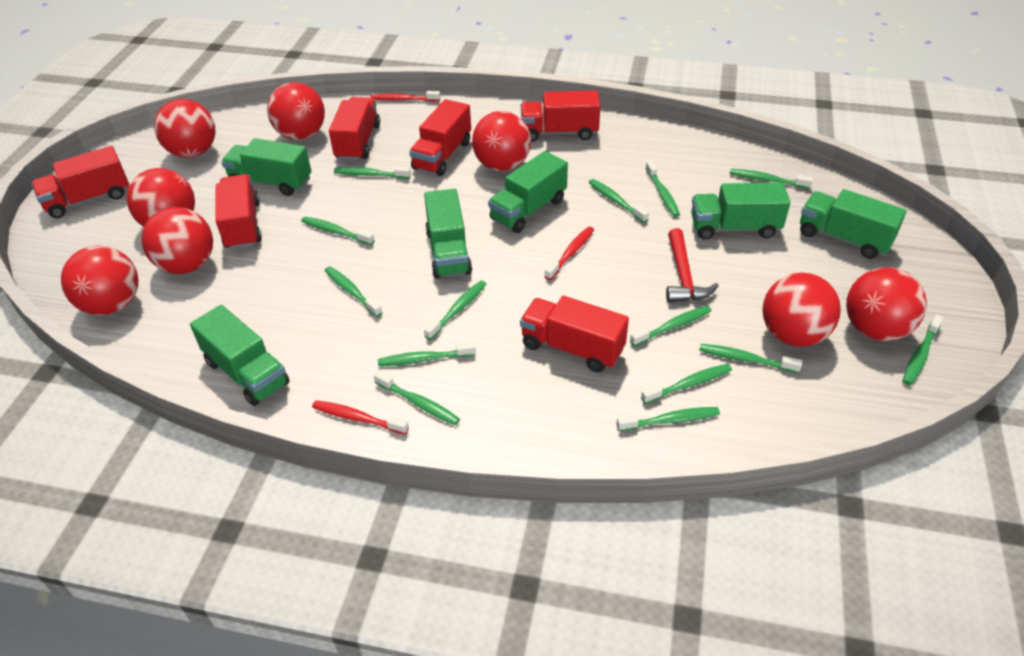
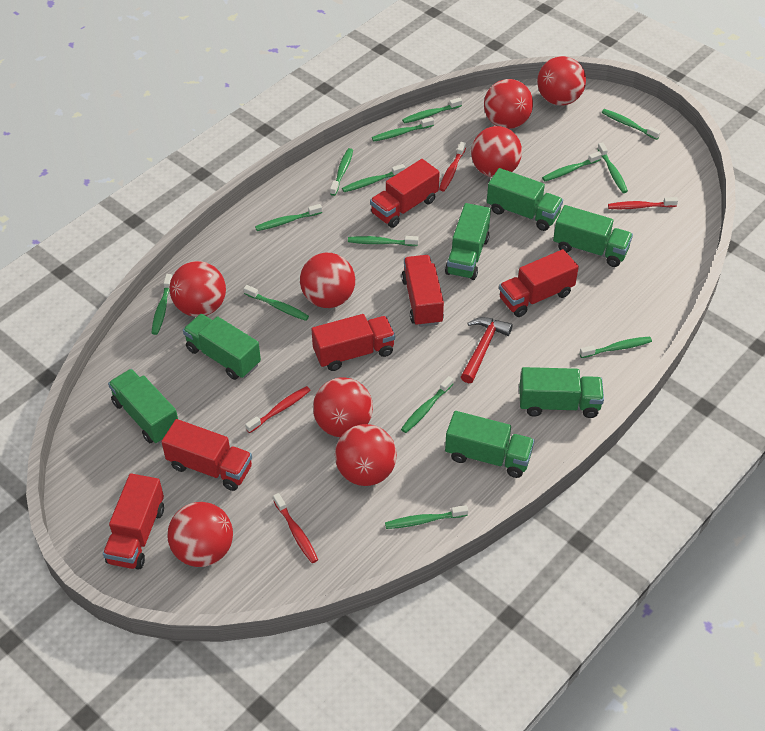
green truck: 6 -> 7
red toothbrush: 3 -> 4

